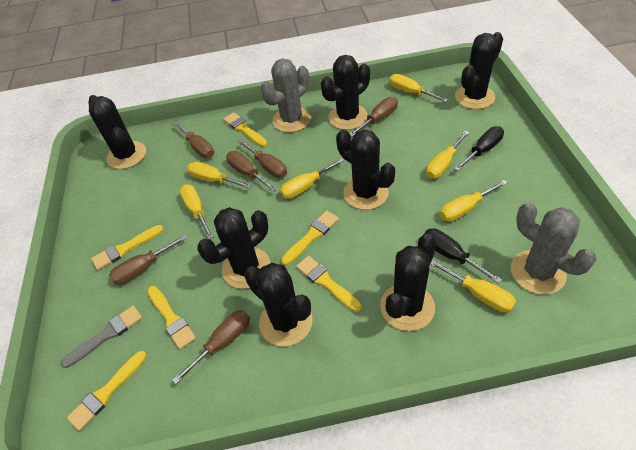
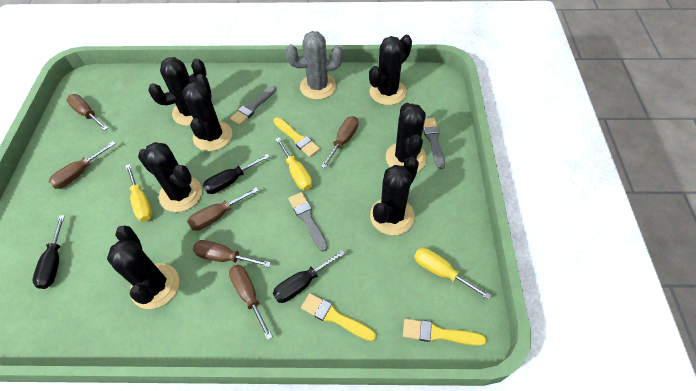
black screwdriver: 2 -> 3
grey brush: 1 -> 3
grey cactus: 2 -> 1
yellow brush: 6 -> 3
yellow screwdriver: 7 -> 3

